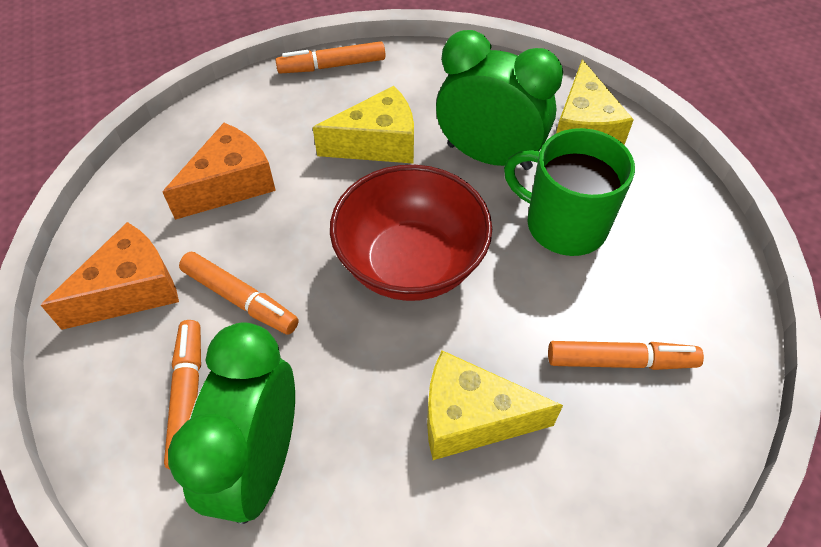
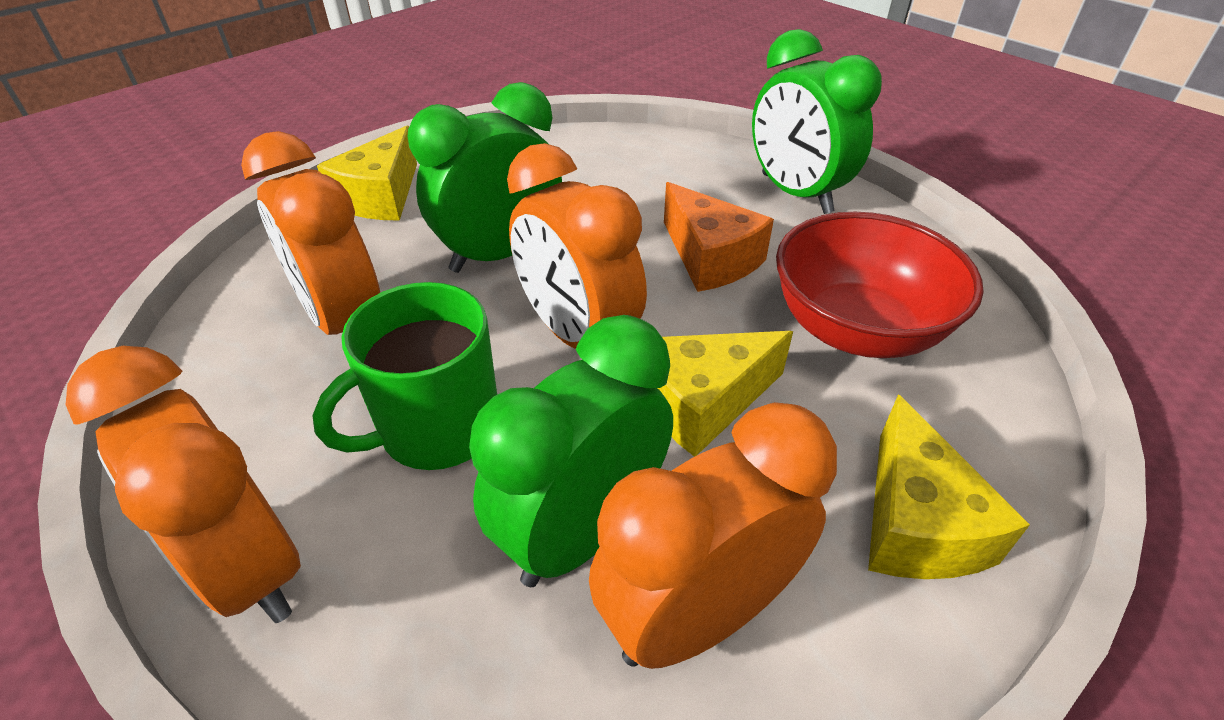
green clock: 2 -> 3
orange cheese: 2 -> 1
orange clock: 0 -> 4
orange marker: 4 -> 0

